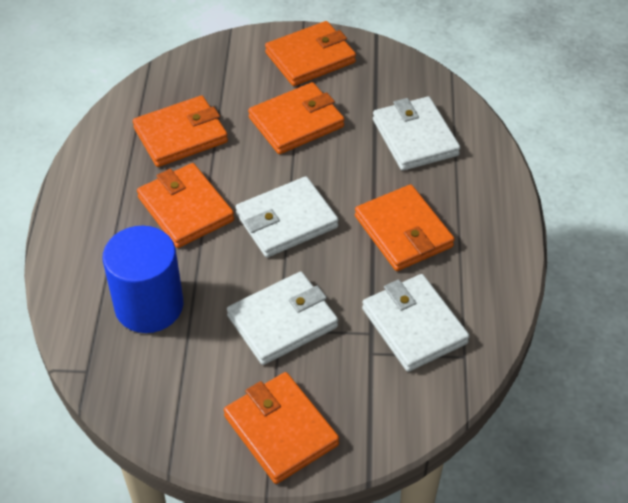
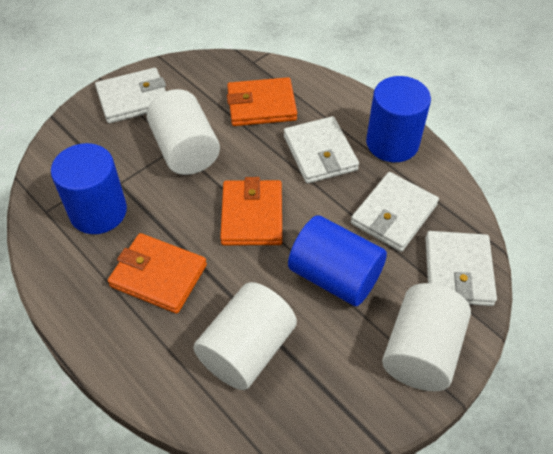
blue cylinder: 1 -> 3
orange wallet: 6 -> 3
white cylinder: 0 -> 3

